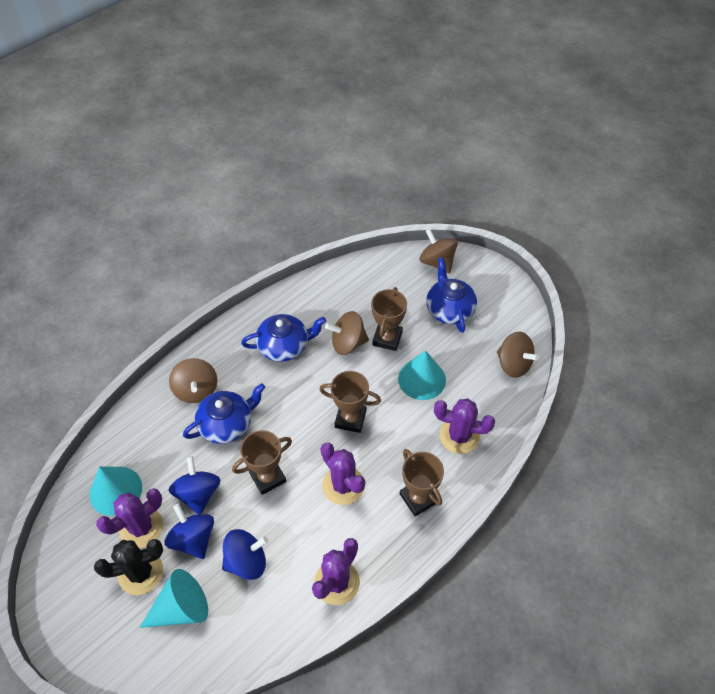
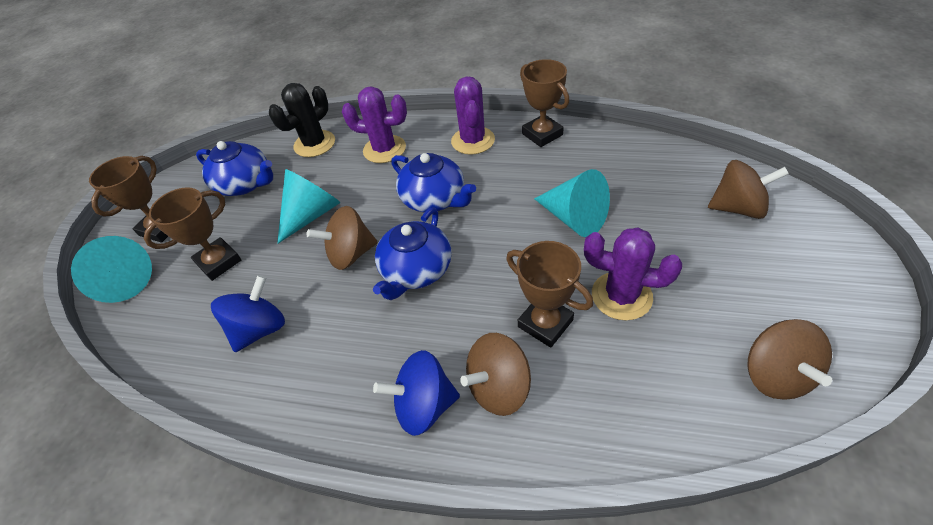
blue spinning top: 3 -> 2
purple cactus: 4 -> 3

